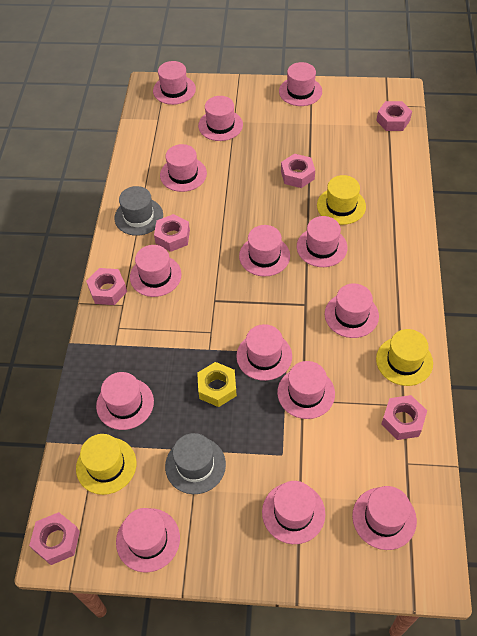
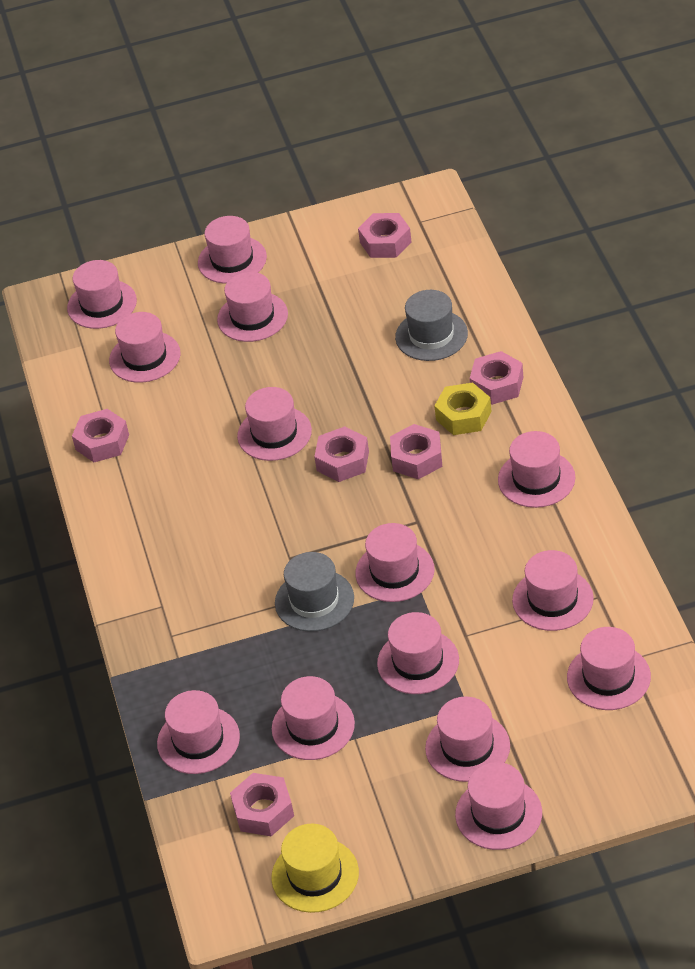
yellow hat: 3 -> 1

